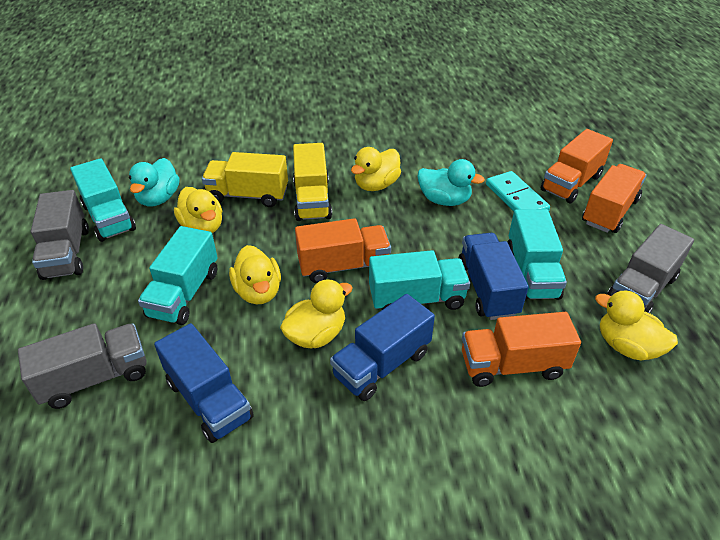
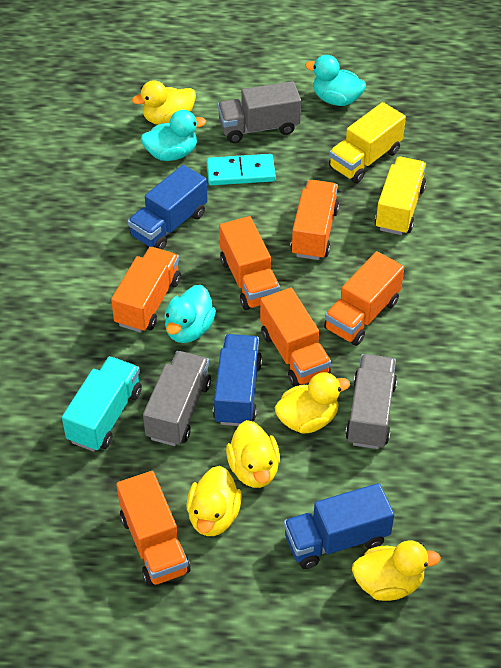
orange truck: 4 -> 6
turquoise duck: 2 -> 3
turquoise truck: 4 -> 1

